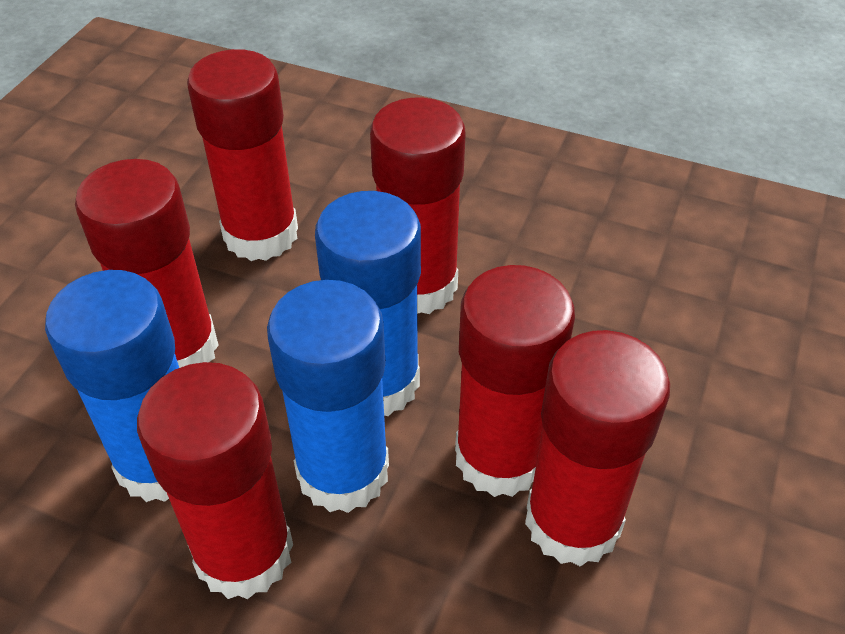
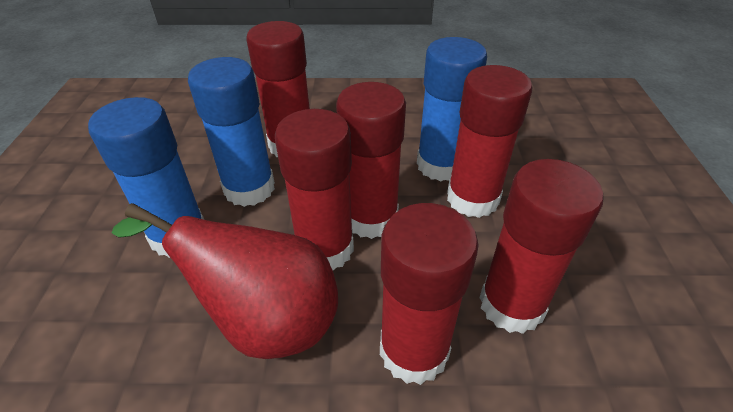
red pear: 0 -> 1

